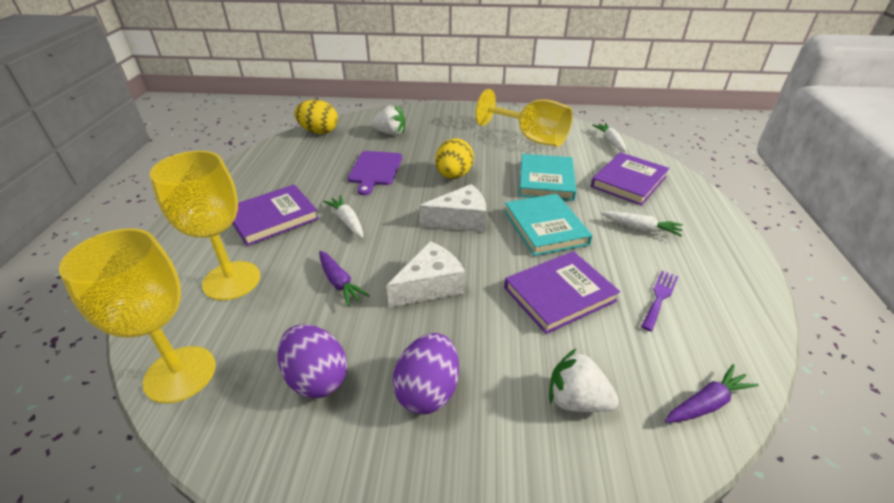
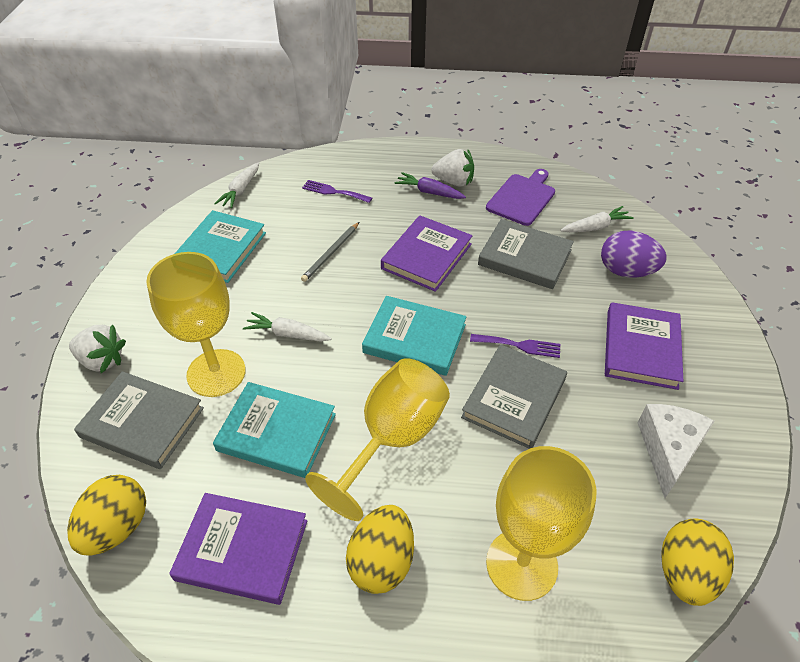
grey book: 0 -> 3
grey pencil: 0 -> 1
purple carrot: 2 -> 1
purple egg: 2 -> 1
purple fork: 1 -> 2
turquoise book: 2 -> 3
white cheese: 2 -> 1
yellow egg: 2 -> 3

